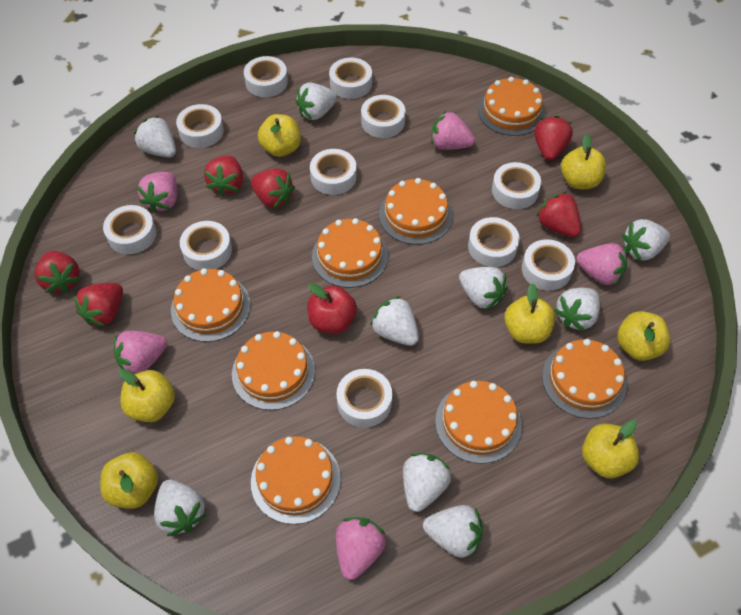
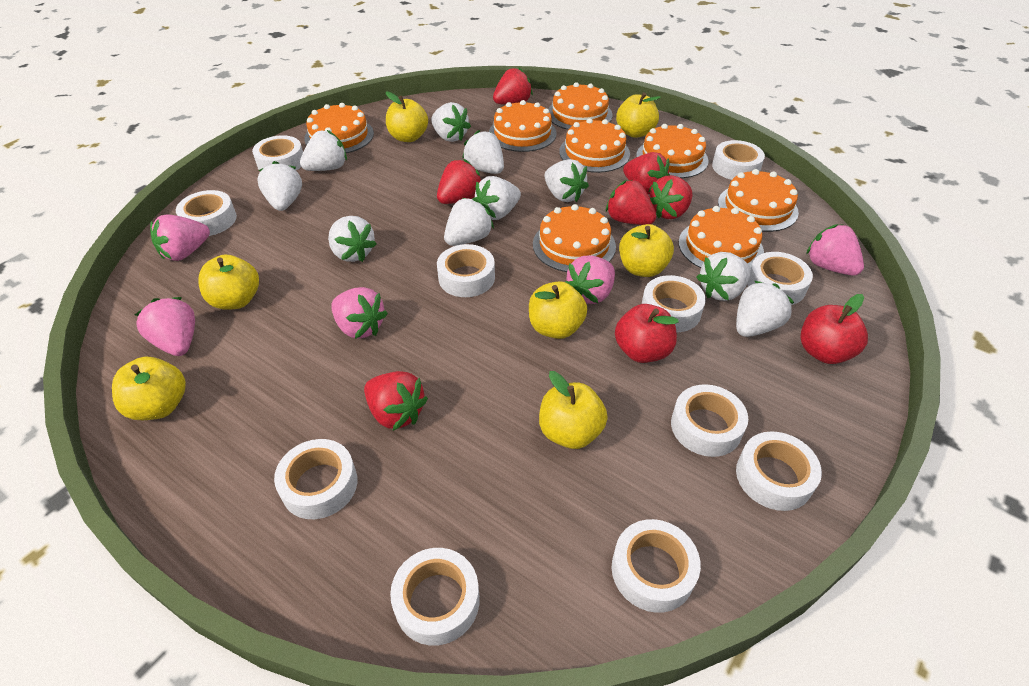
red apple: 1 -> 2
white strawberry: 9 -> 10

